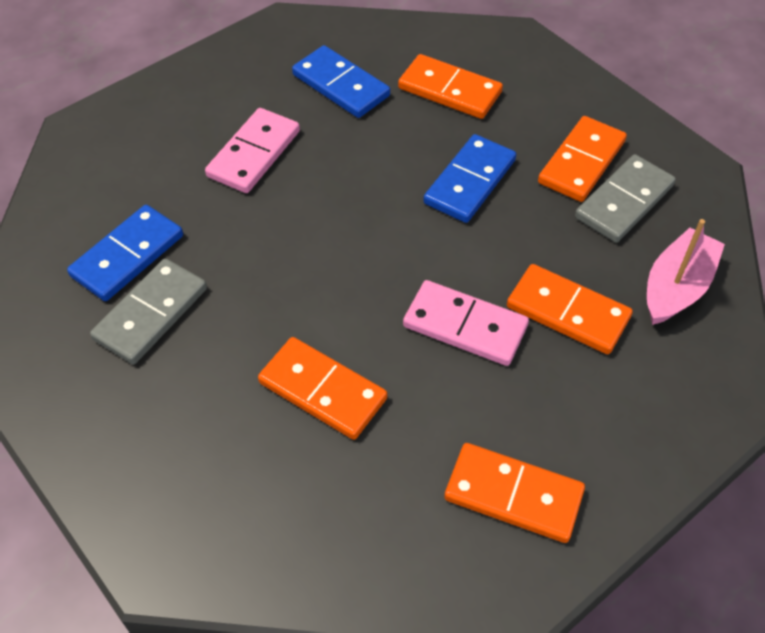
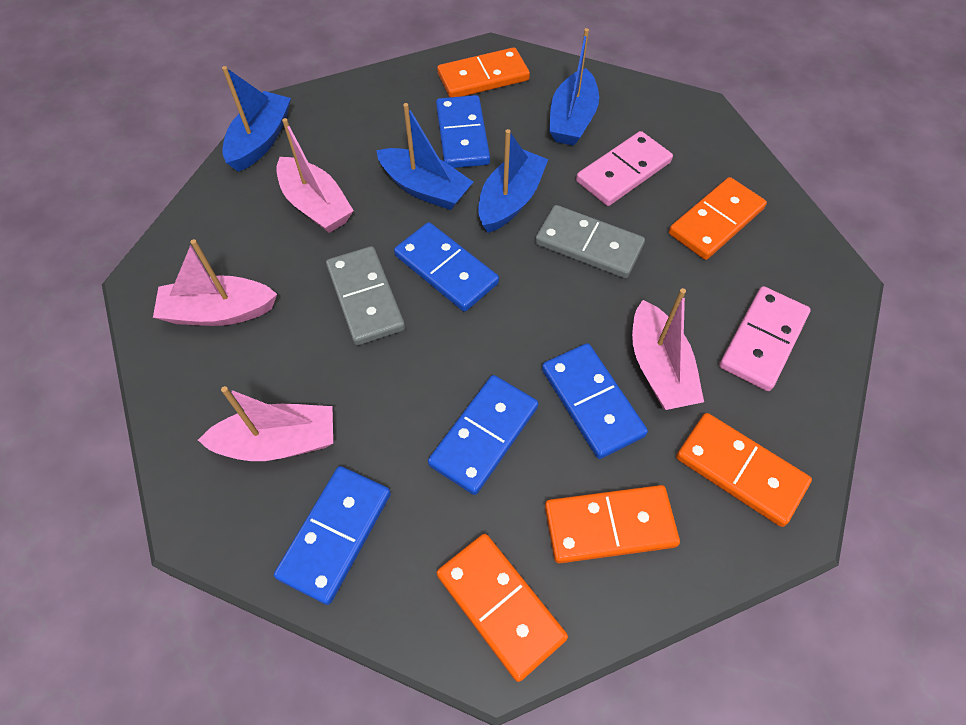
blue boat: 0 -> 4
blue domino: 3 -> 5
pink boat: 1 -> 4

